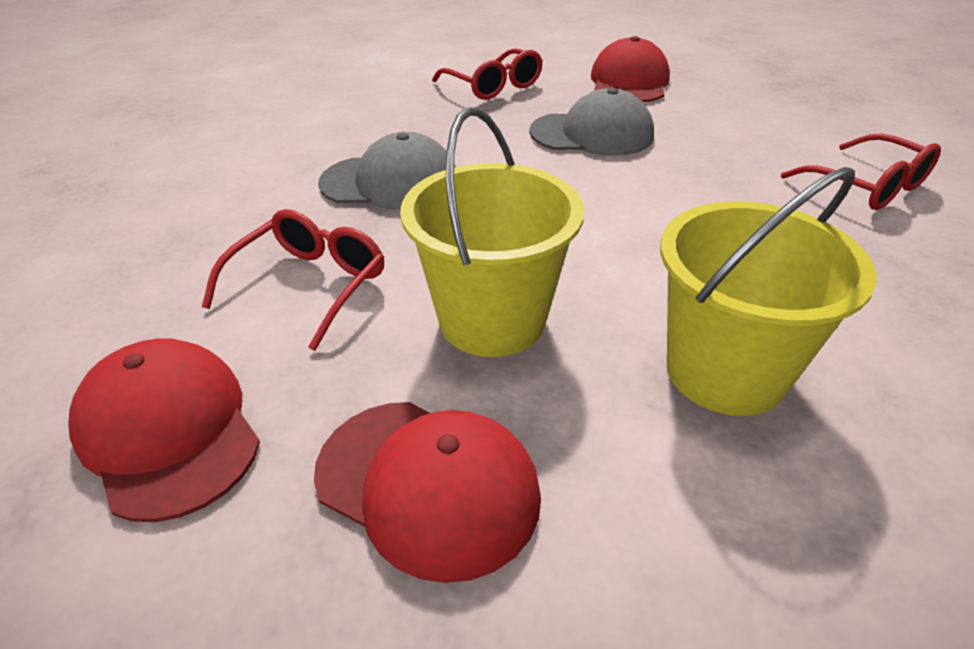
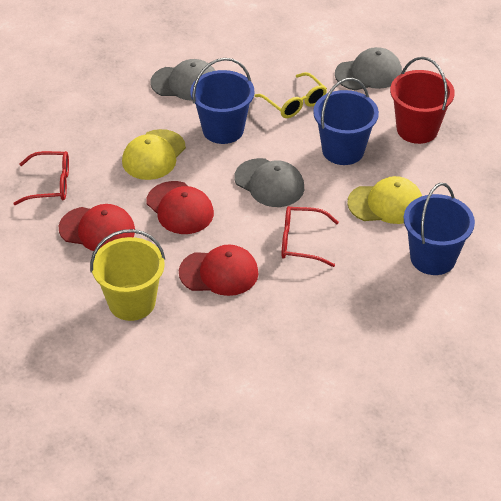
blue bucket: 0 -> 3
grey cap: 2 -> 3
red bucket: 0 -> 1
red glasses: 3 -> 2
yellow bucket: 2 -> 1
yellow cap: 0 -> 2
yellow glasses: 0 -> 1

